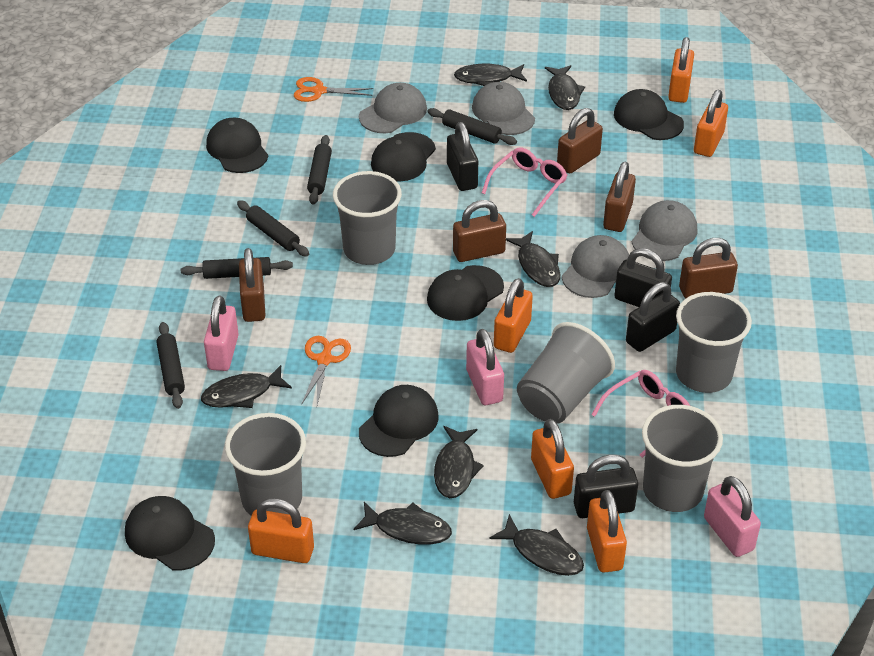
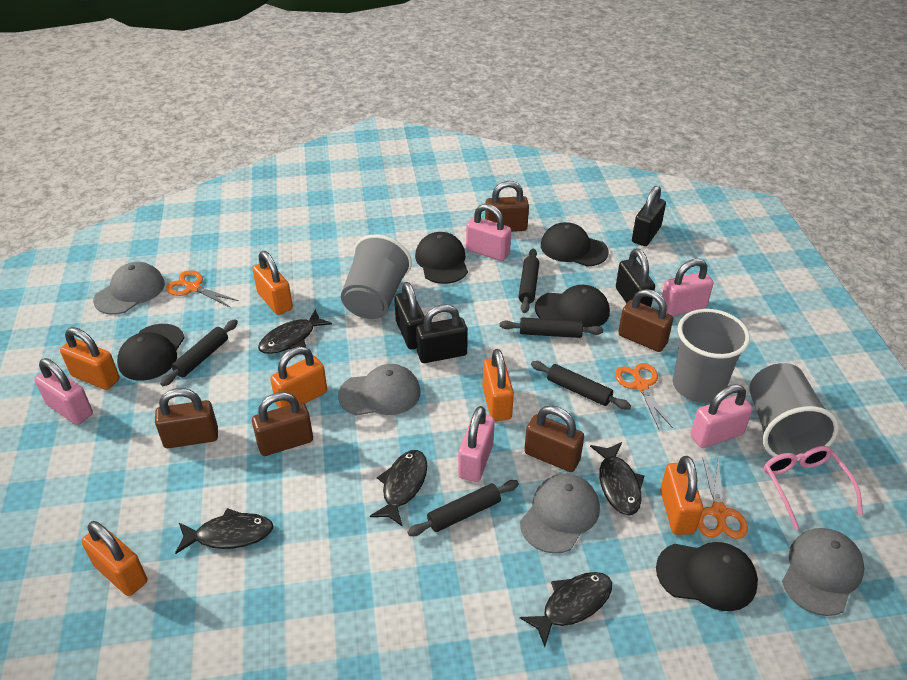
black cap: 6 -> 5
black fish: 7 -> 5
grey cup: 5 -> 3
orange scissors: 2 -> 3
pink glasses: 2 -> 1
pink padlock: 3 -> 5

